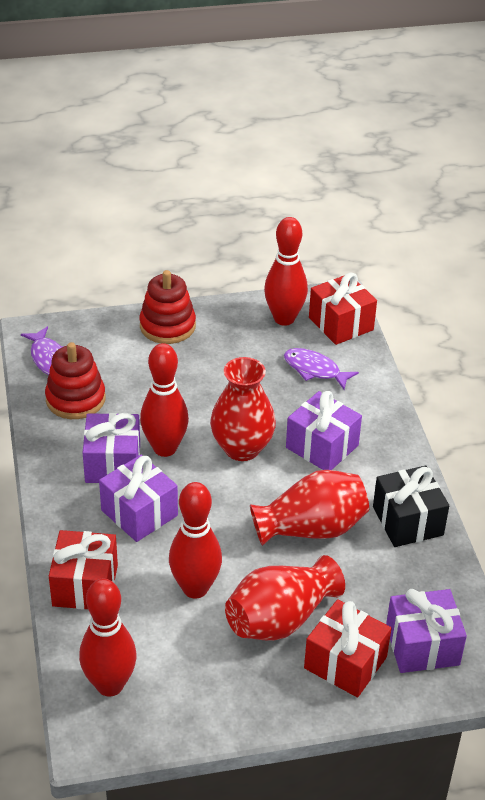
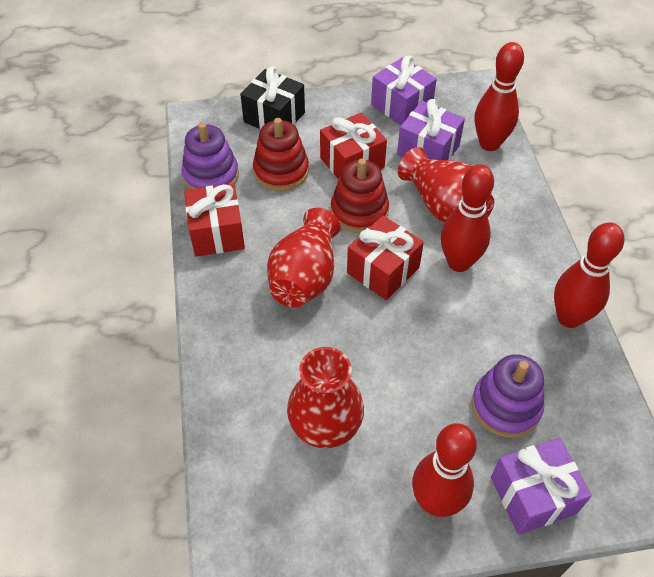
purple fish: 2 -> 0
purple gift: 4 -> 3
purple stacking toy: 0 -> 2

